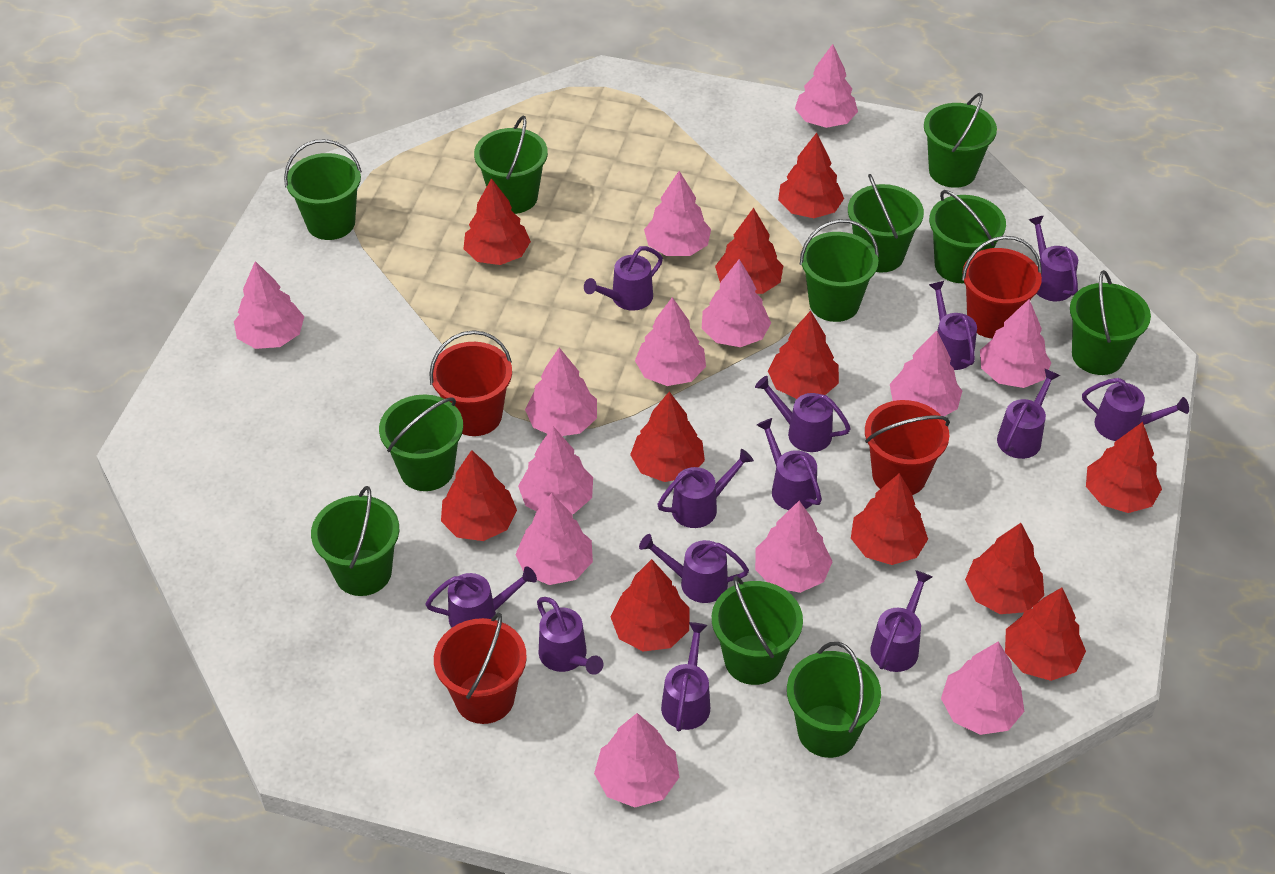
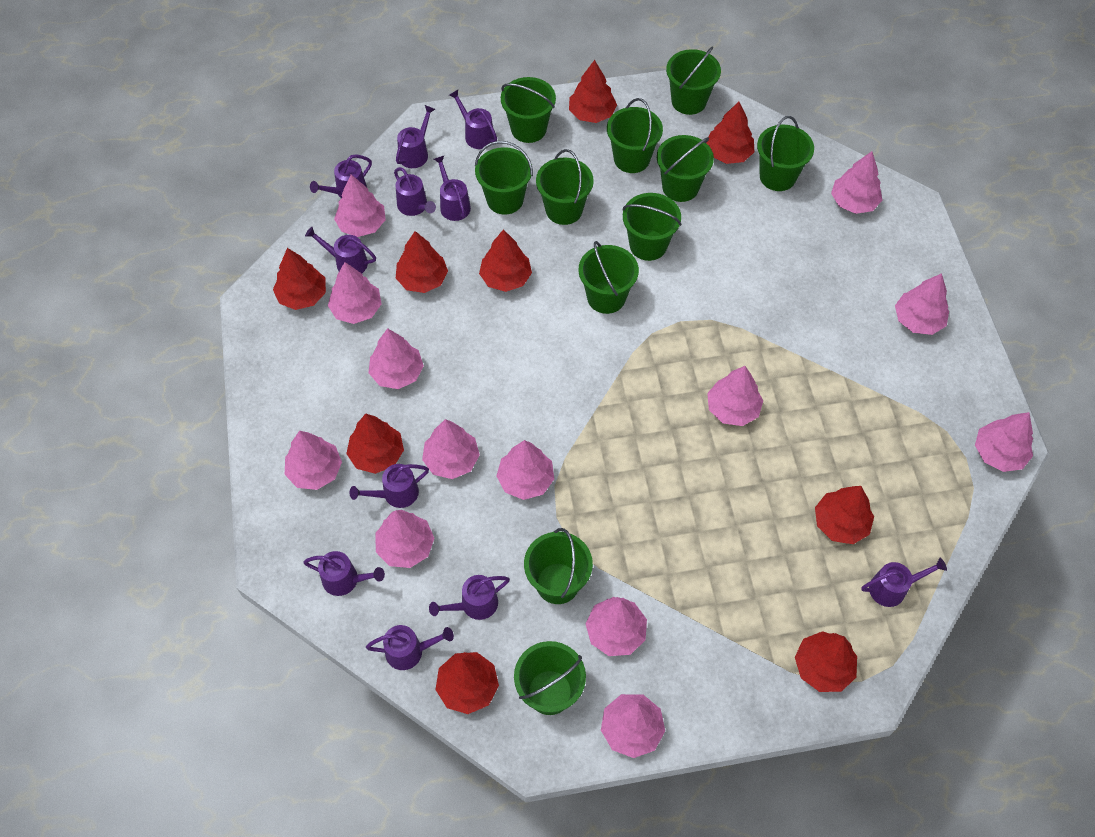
purple watering can: 13 -> 11
red bucket: 4 -> 0
red tree: 11 -> 9

